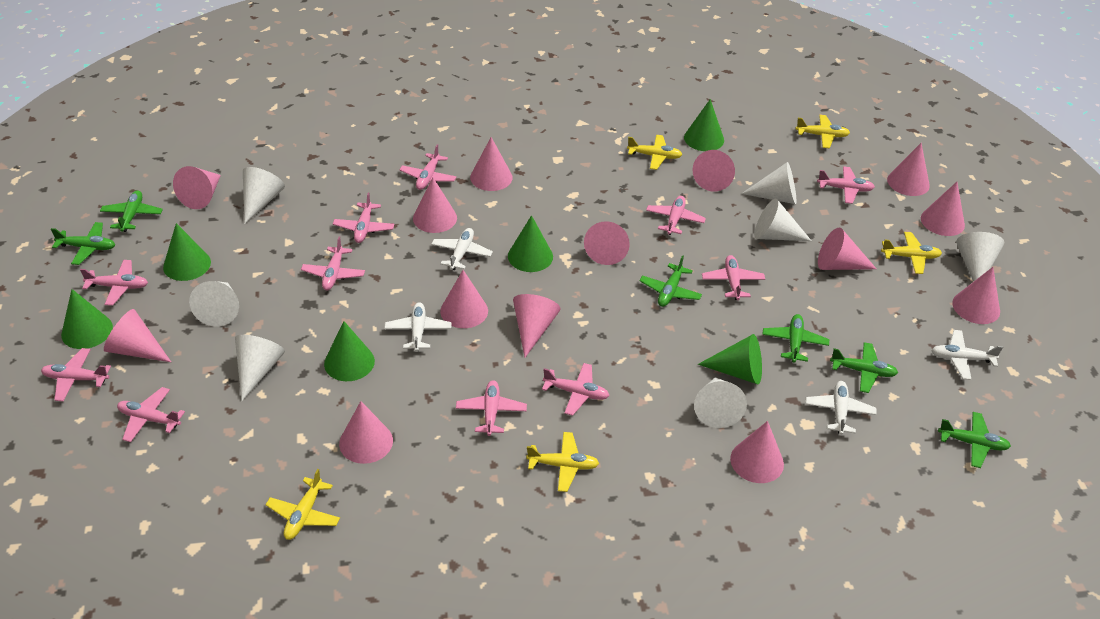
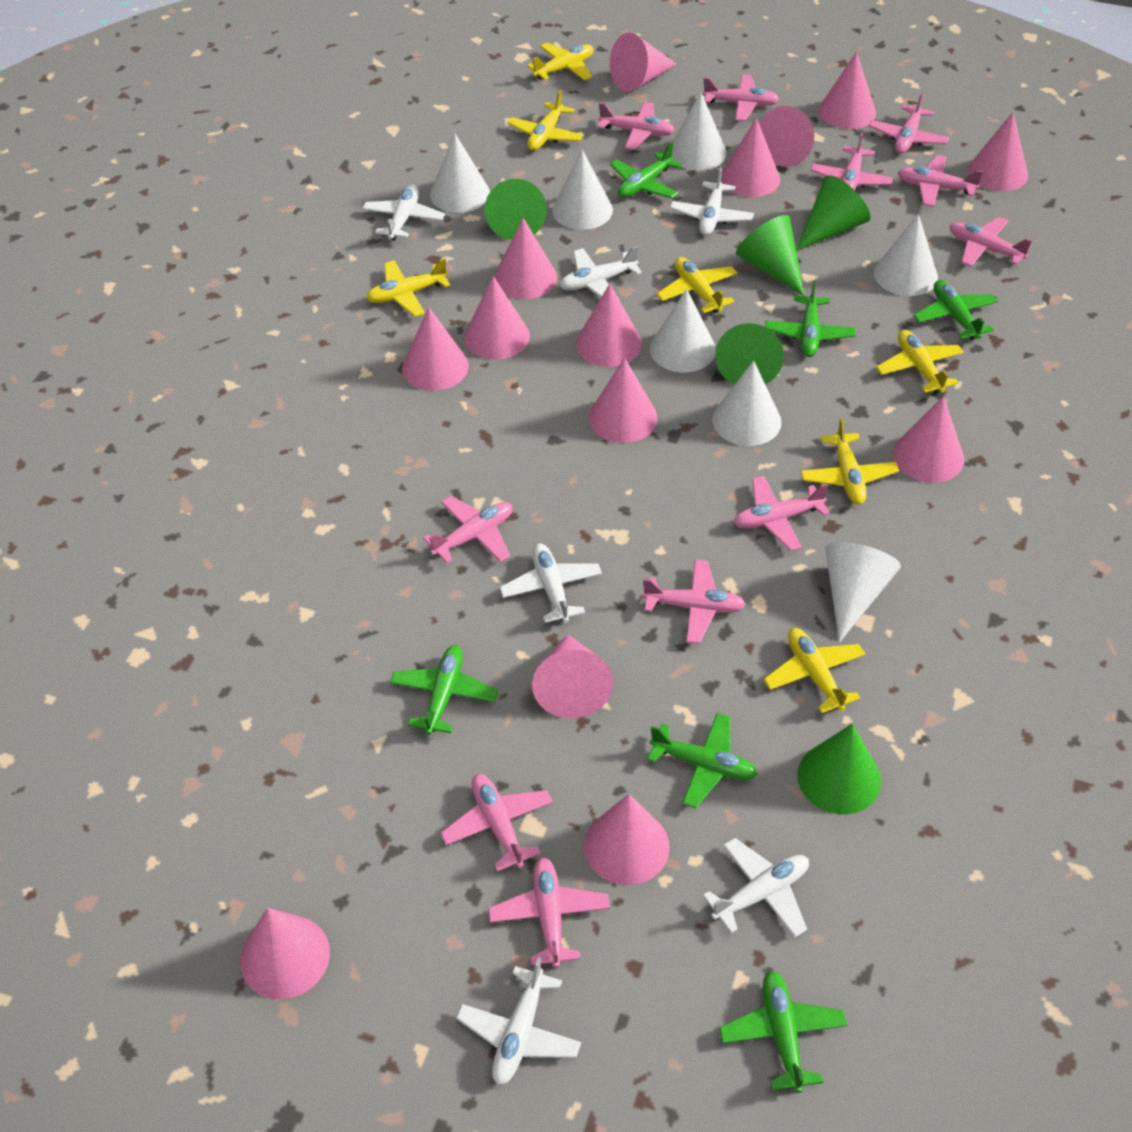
green cone: 6 -> 5
white plane: 4 -> 6
yellow plane: 5 -> 7

